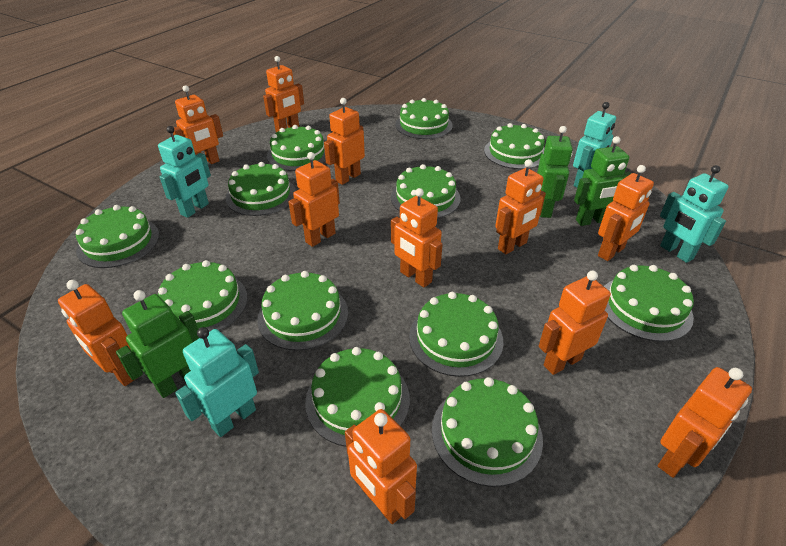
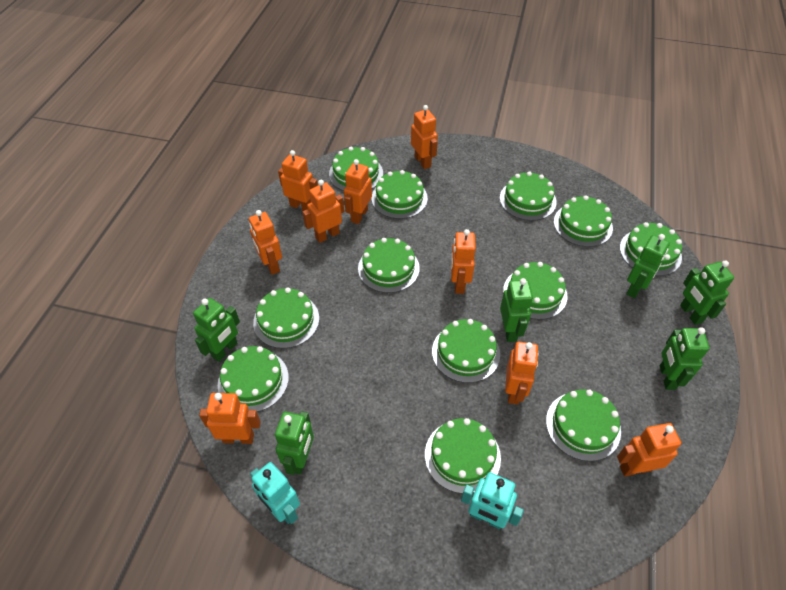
green robot: 3 -> 6
orange robot: 11 -> 9
turquoise robot: 4 -> 2

